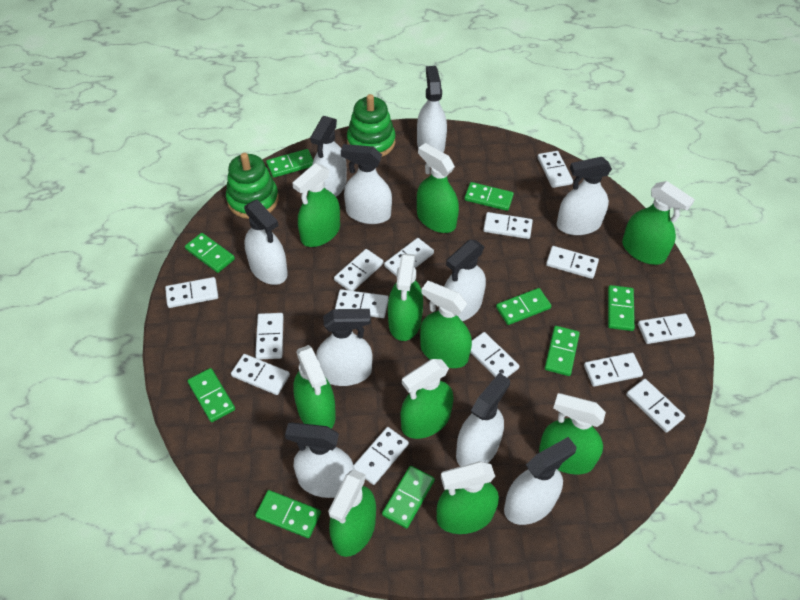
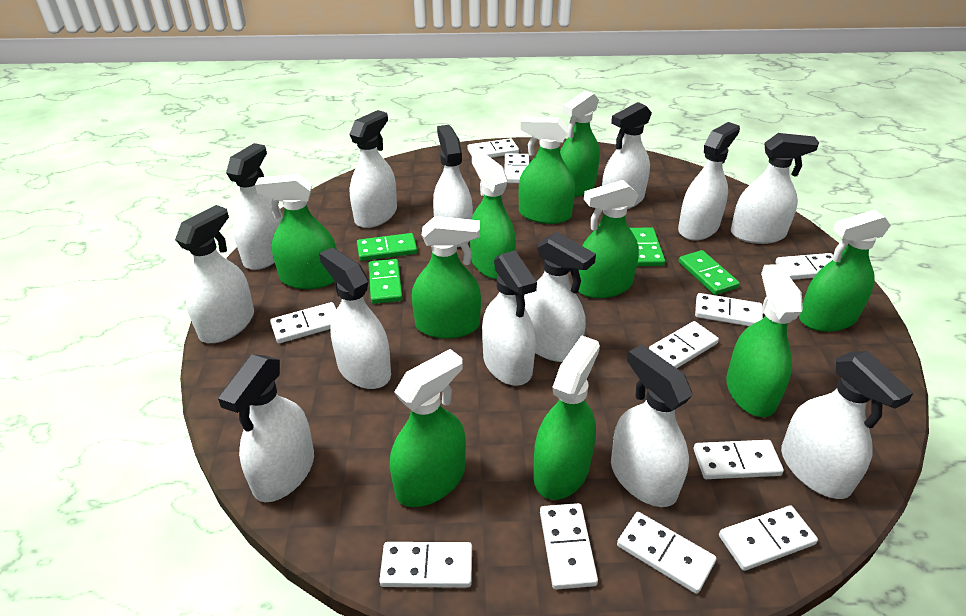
green domino: 9 -> 4
green stacking toy: 2 -> 0
white domino: 14 -> 11
white spray bottle: 10 -> 13

